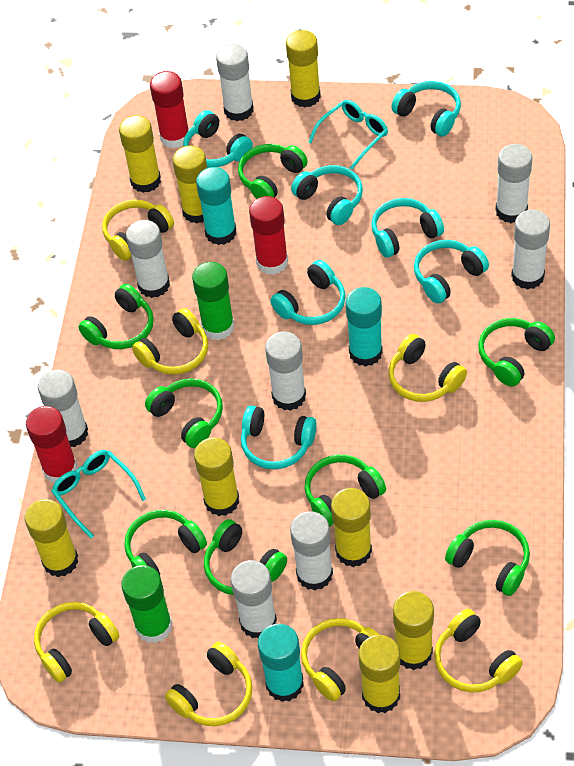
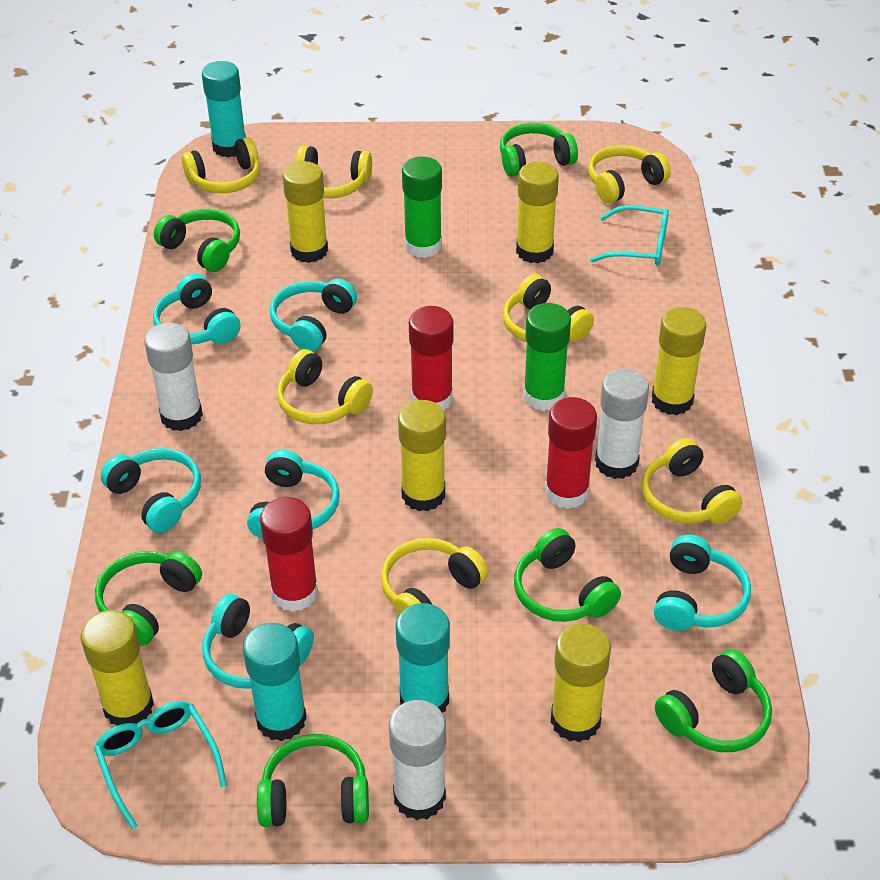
green headphones: 8 -> 6
turquoise headphones: 7 -> 6
white glue stick: 8 -> 3
yellow glue stick: 8 -> 6

